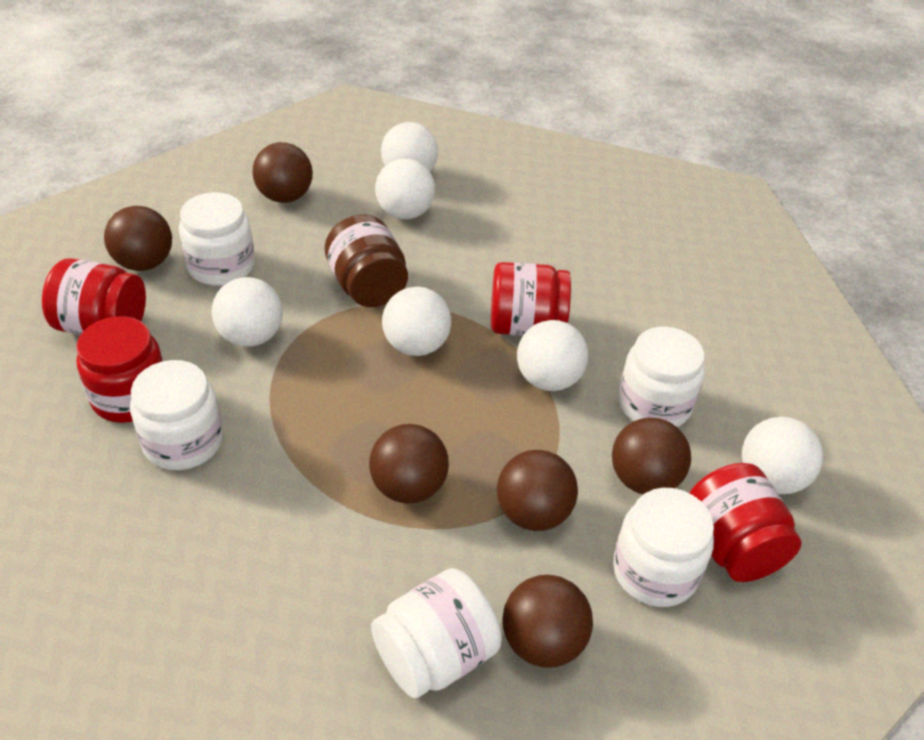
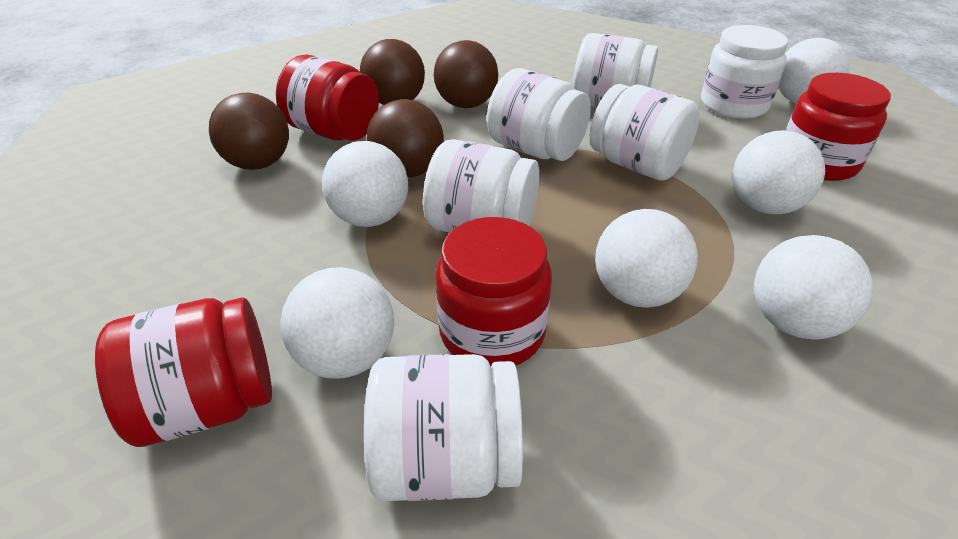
brown ball: 6 -> 4
brown jar: 1 -> 0
white jar: 5 -> 6

